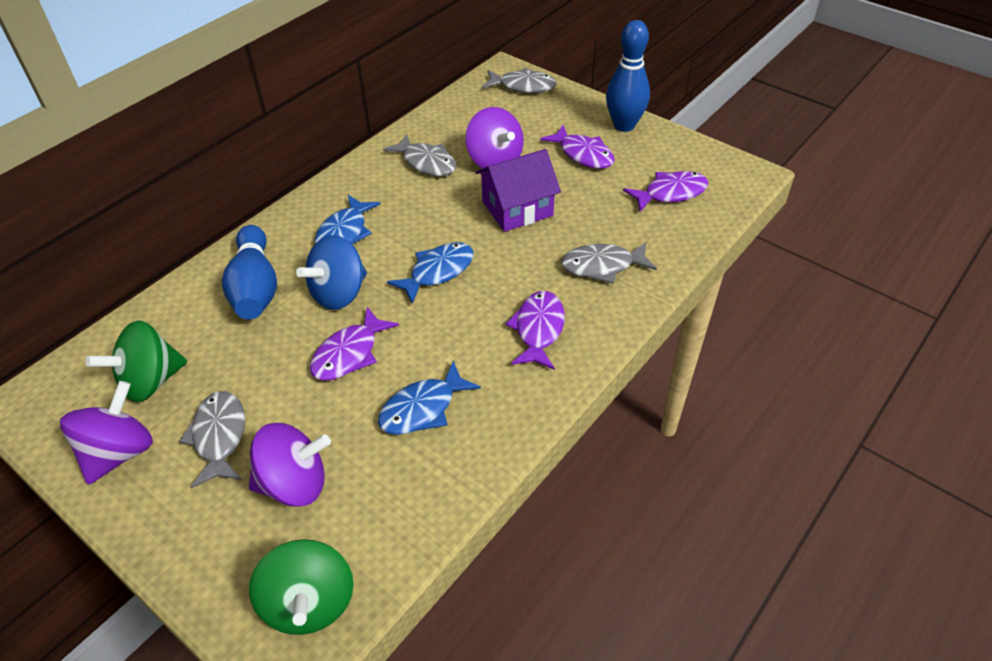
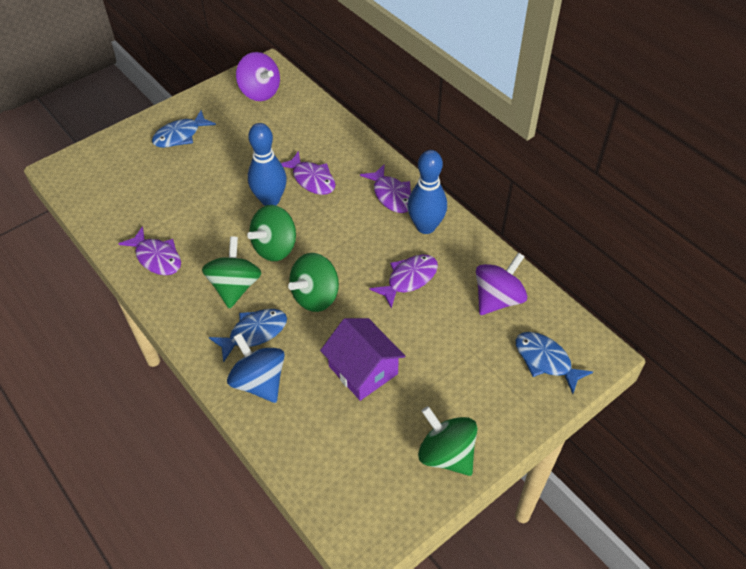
green spinning top: 2 -> 4
grey fish: 4 -> 0
purple spinning top: 3 -> 2

